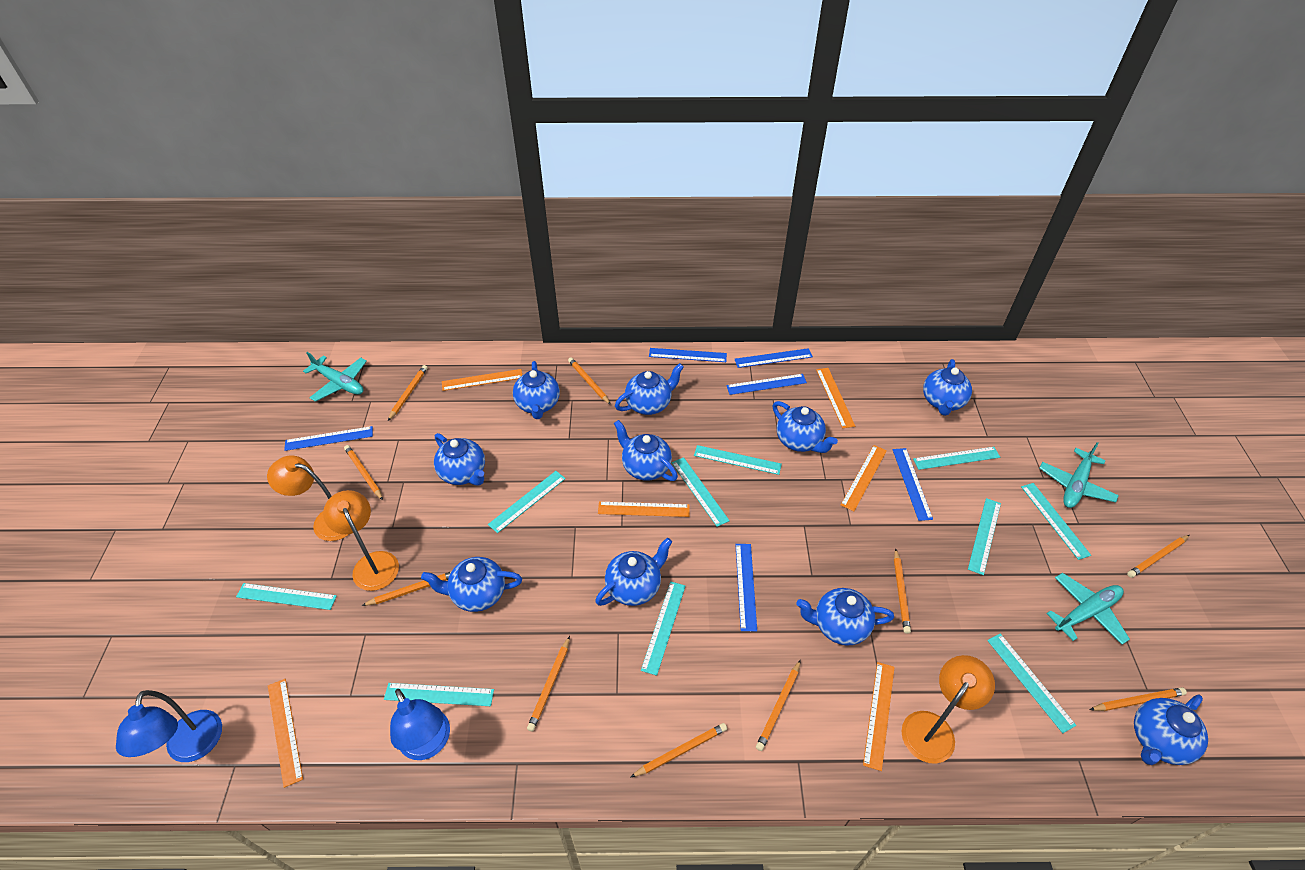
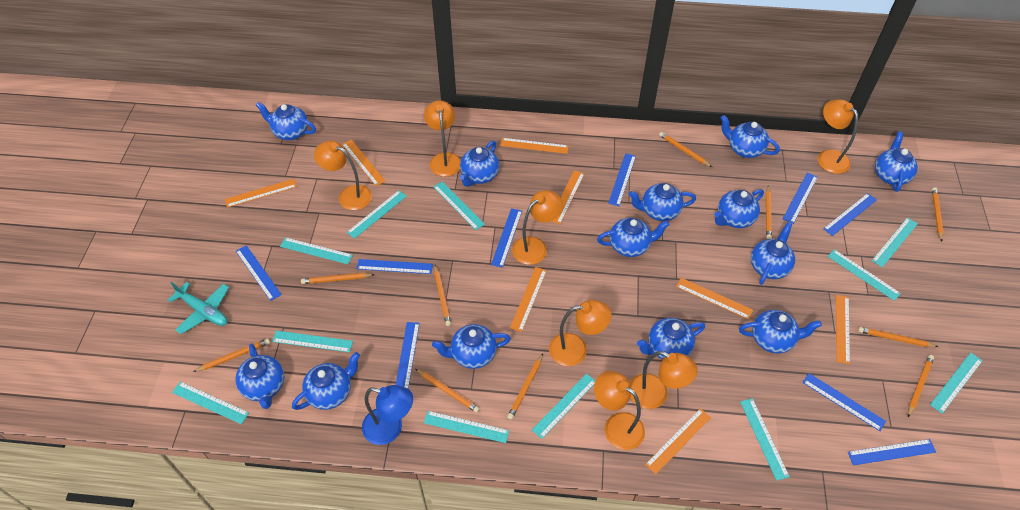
blue lamp: 2 -> 1
blue ruler: 6 -> 9
blue teapot: 10 -> 13
orange lamp: 3 -> 7
orange ruler: 6 -> 8
turquoise plane: 3 -> 1
turquoise ruler: 10 -> 11

